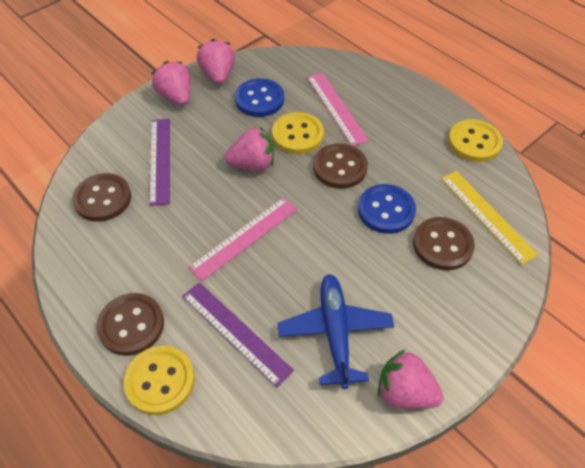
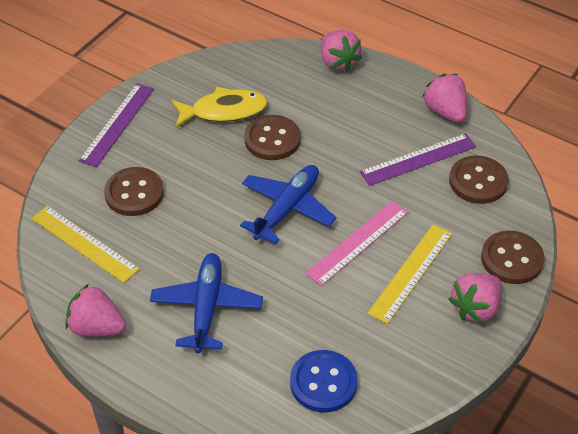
blue button: 2 -> 1
blue plane: 1 -> 2
pink ruler: 2 -> 1
yellow button: 3 -> 0
yellow fish: 0 -> 1
yellow ruler: 1 -> 2

